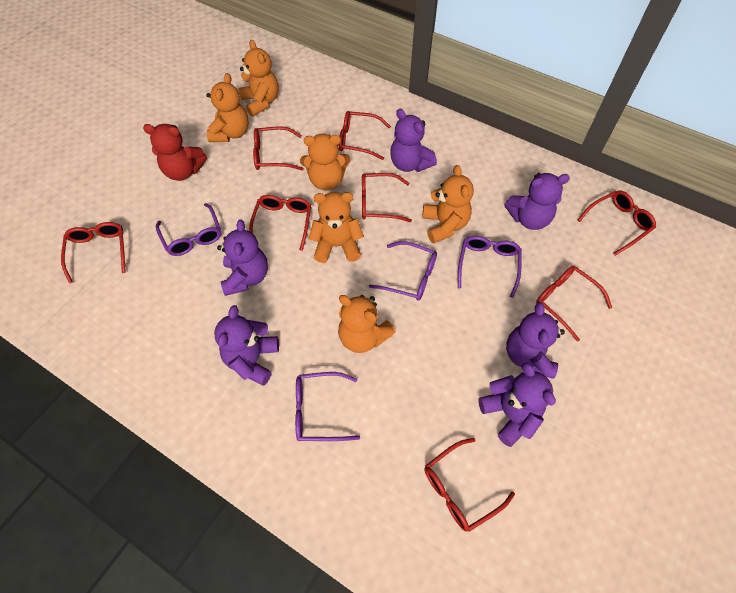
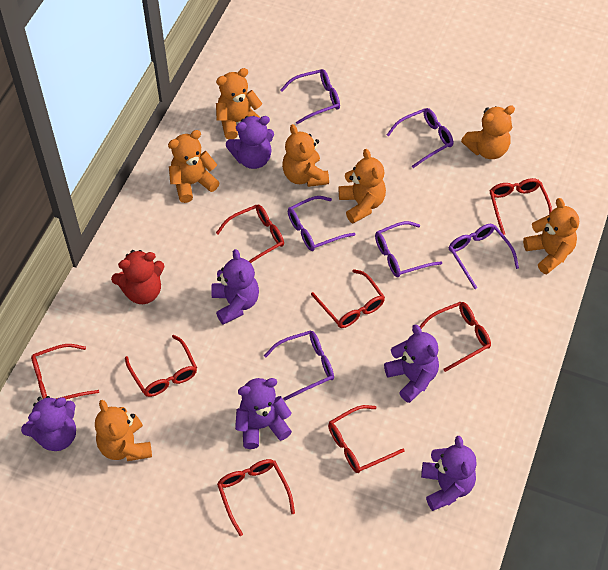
orange teddy bear: 6 -> 7
purple glasses: 4 -> 6

